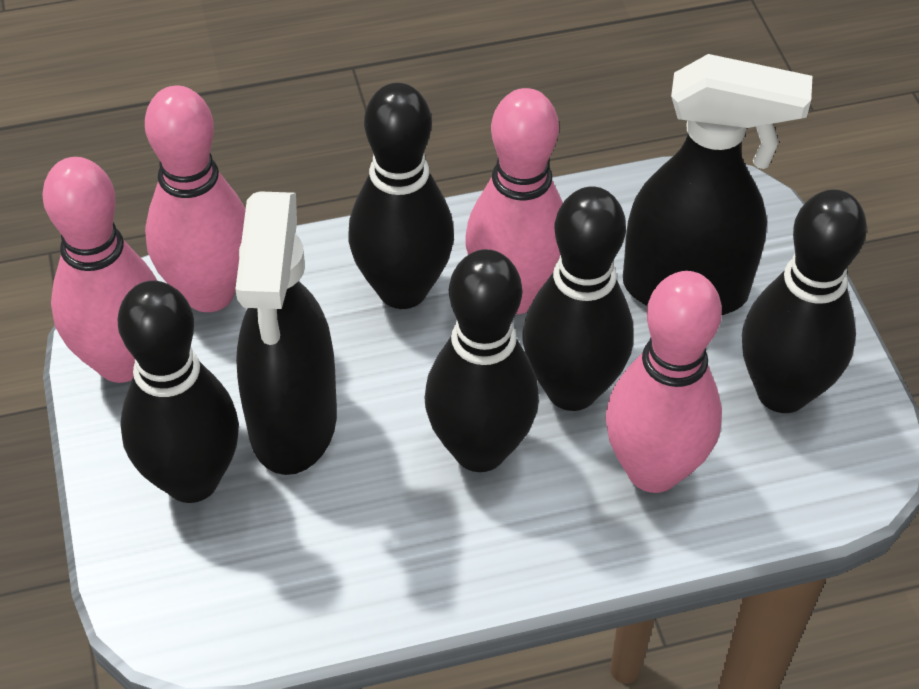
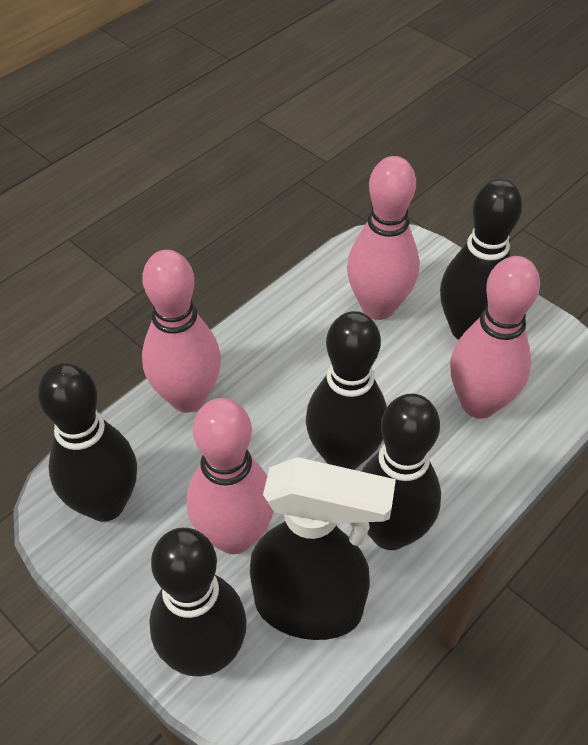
black spray bottle: 2 -> 1

